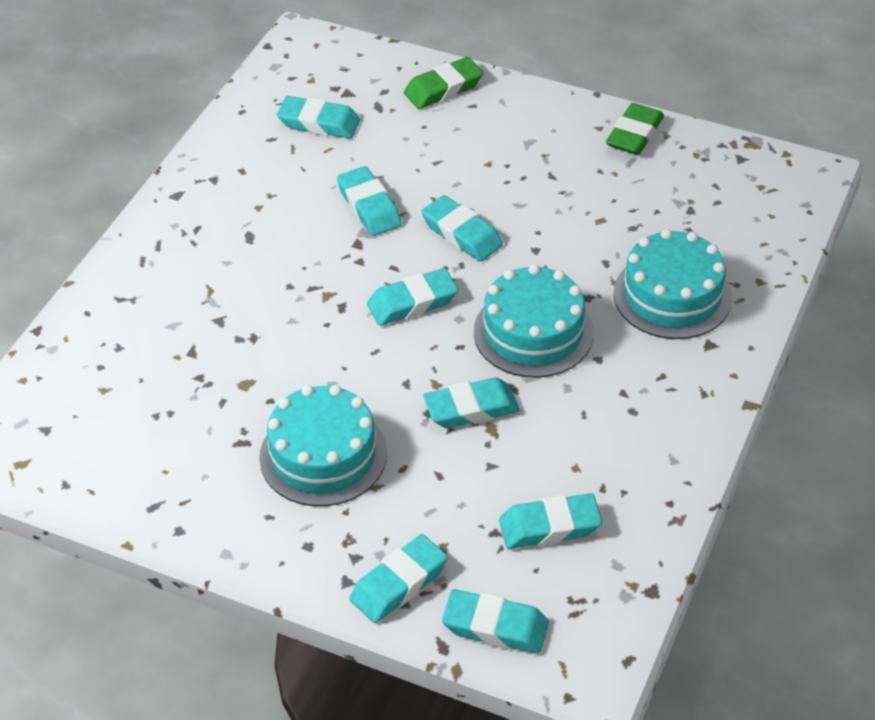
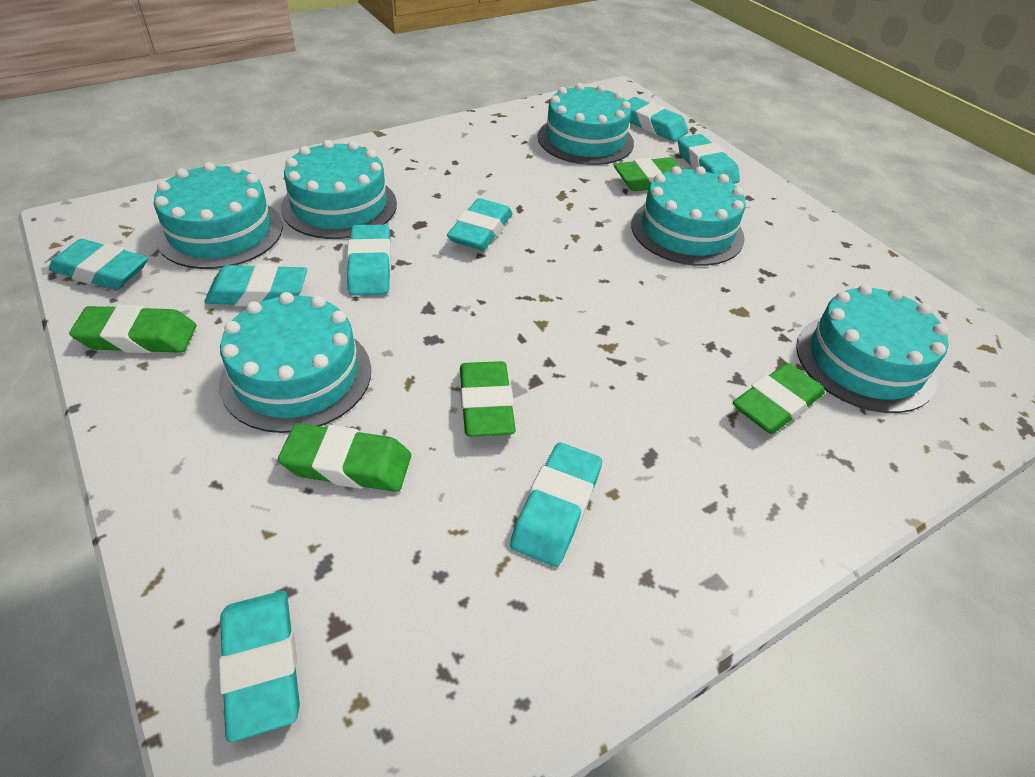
green eraser: 2 -> 5
turquoise cake: 3 -> 6

